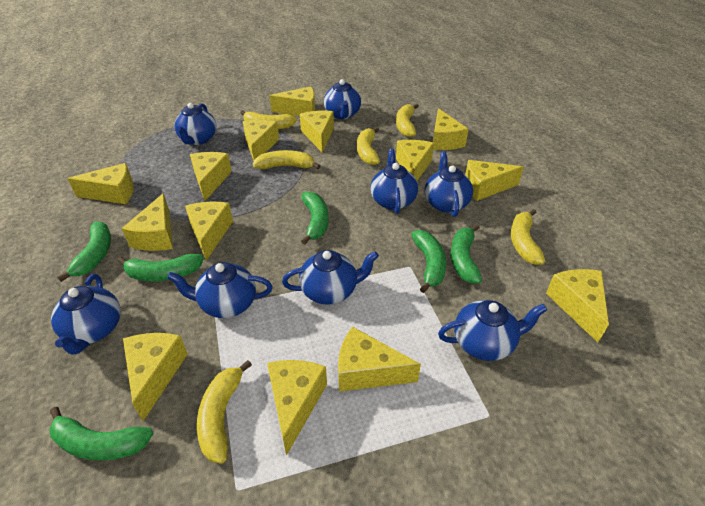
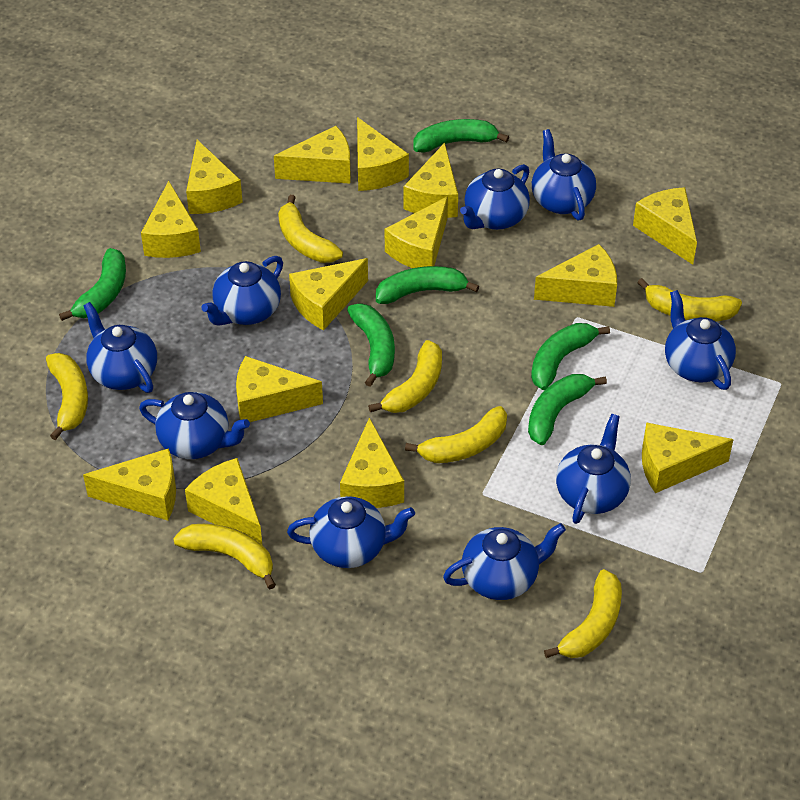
blue teapot: 8 -> 9
yellow banana: 6 -> 7

